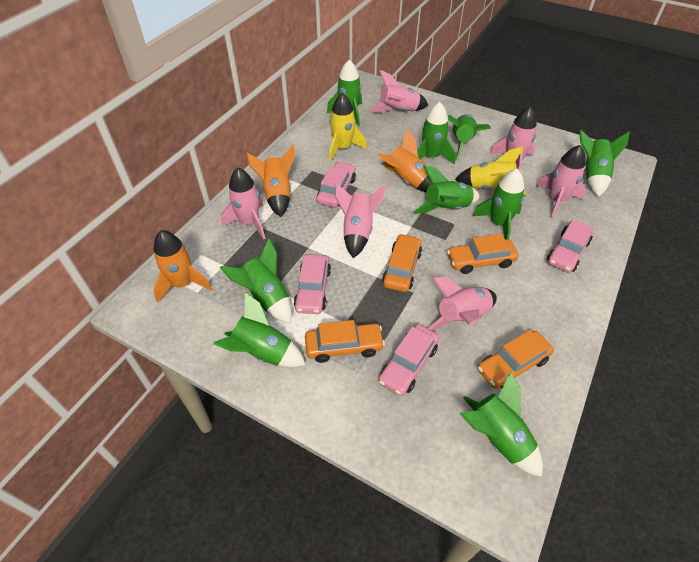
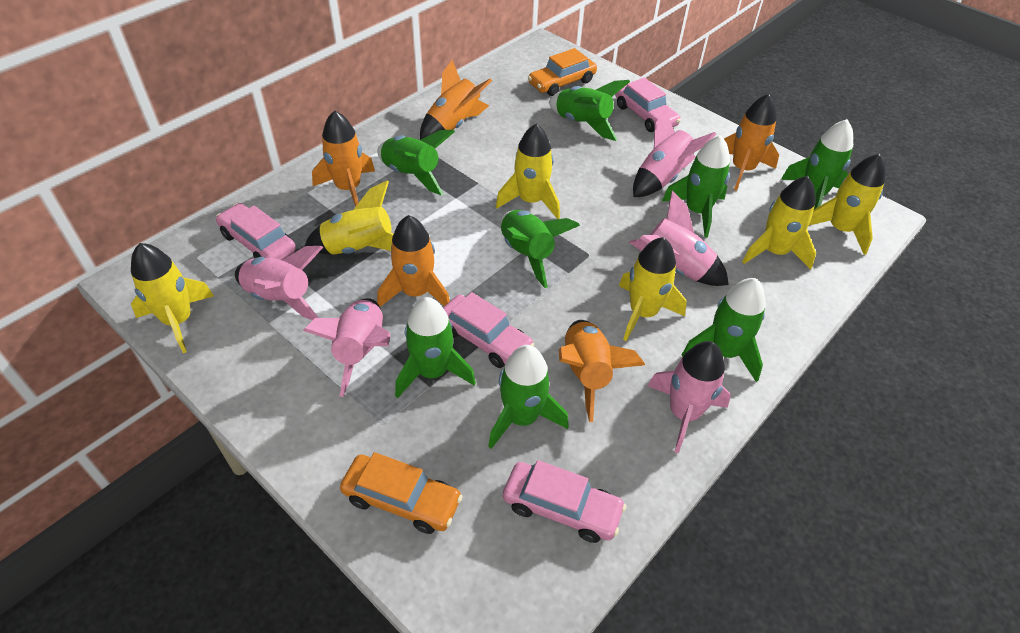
green rocket: 9 -> 8
orange car: 4 -> 2
orange rocket: 3 -> 5
pink rocket: 6 -> 5
yellow rocket: 2 -> 6

